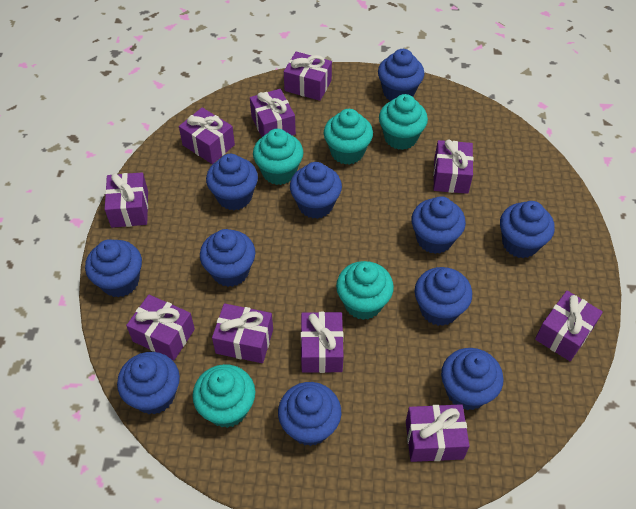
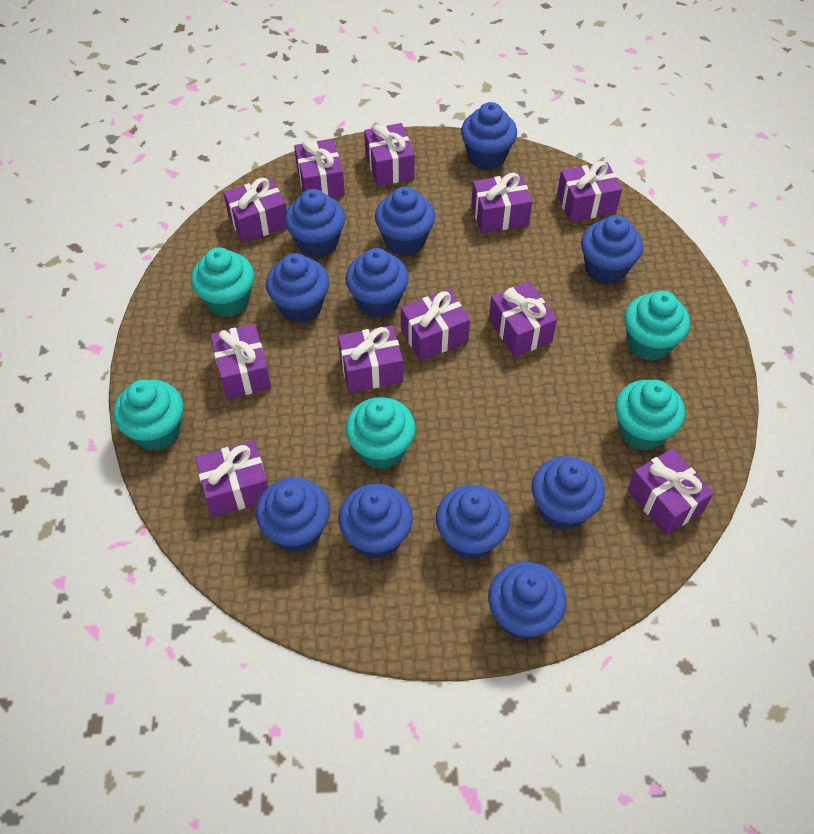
purple gift: 10 -> 11

